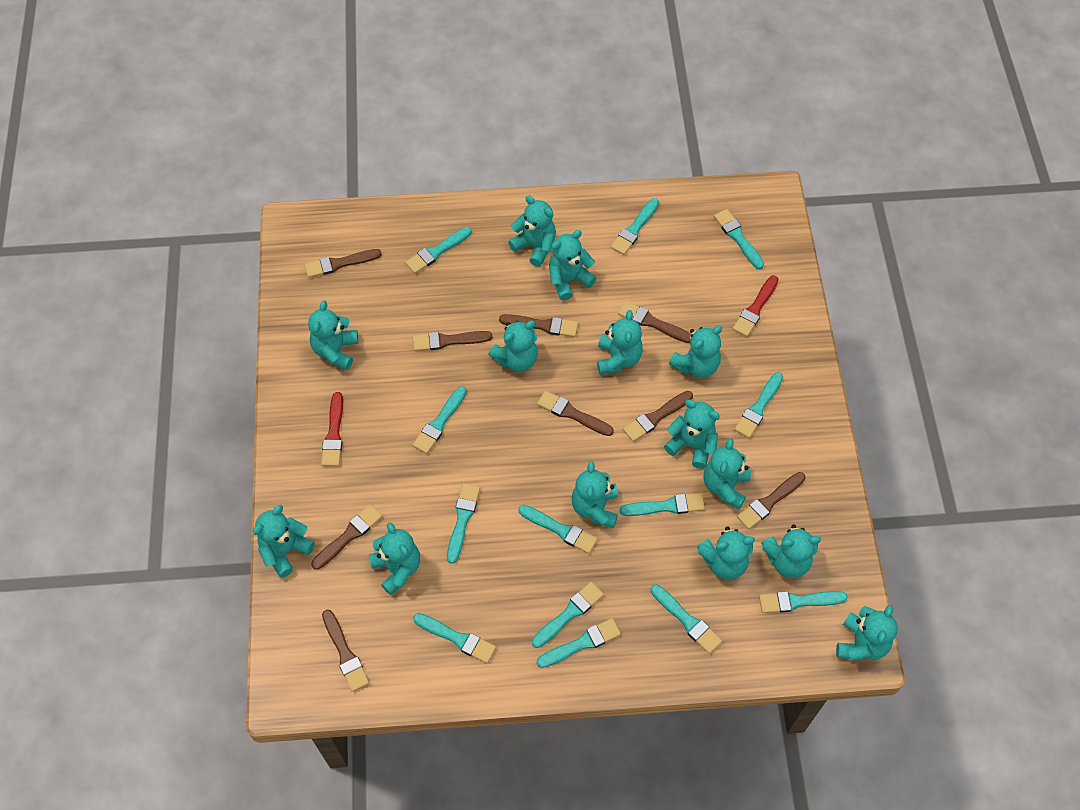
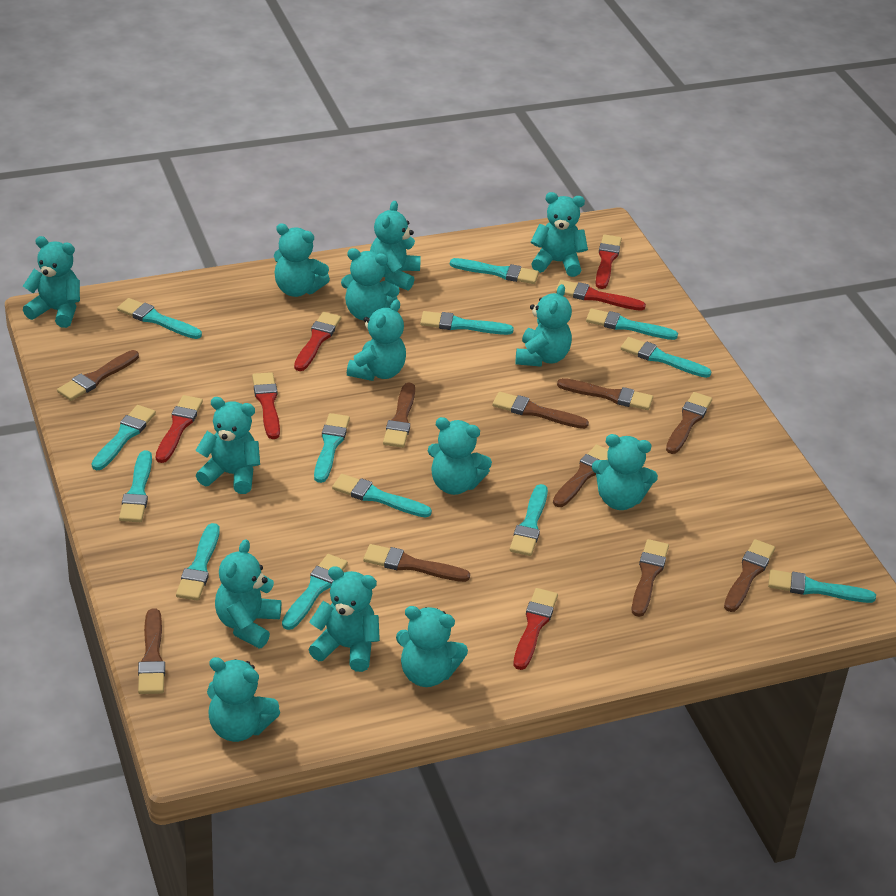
brown brush: 9 -> 10
red brush: 2 -> 6

